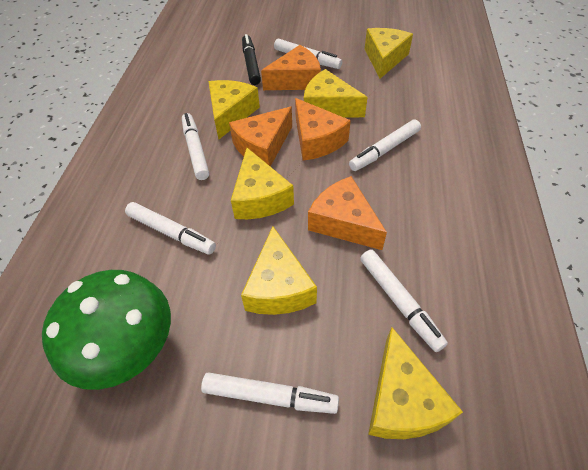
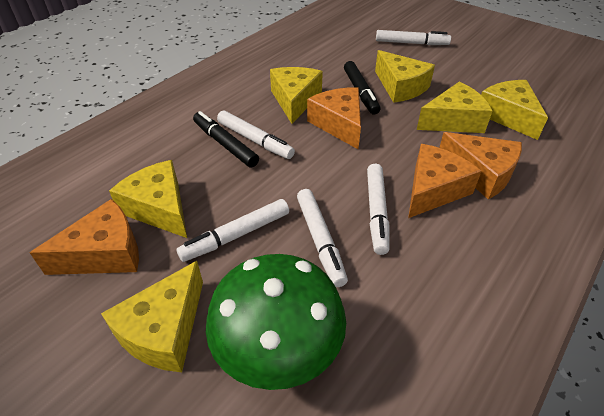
black marker: 1 -> 2
white marker: 6 -> 5

